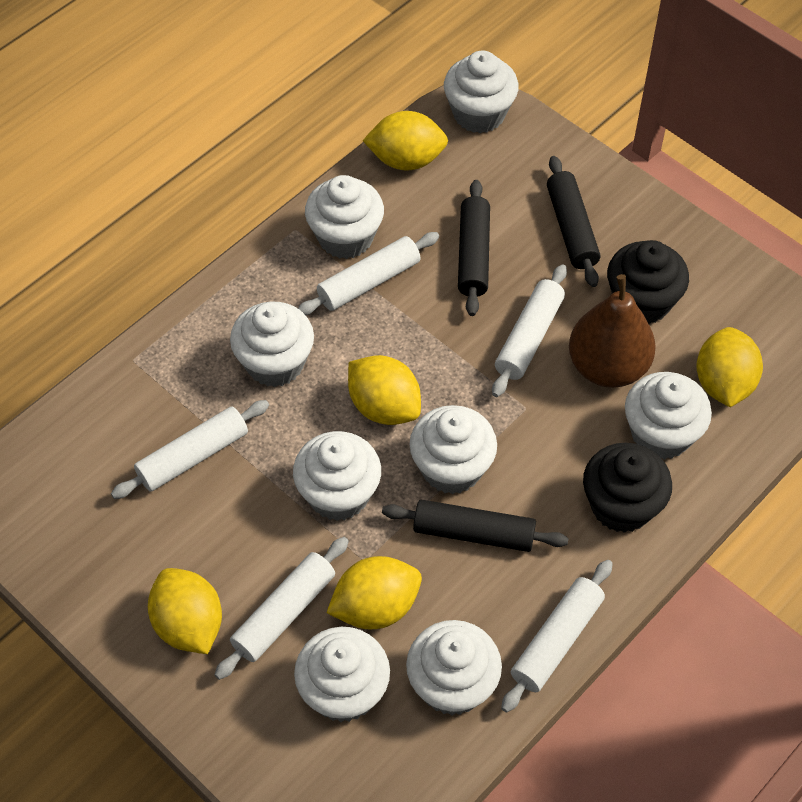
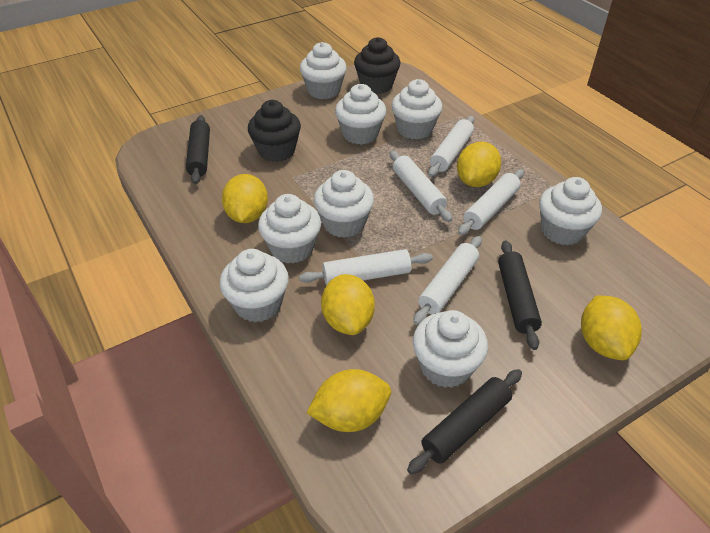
brown pear: 1 -> 0

